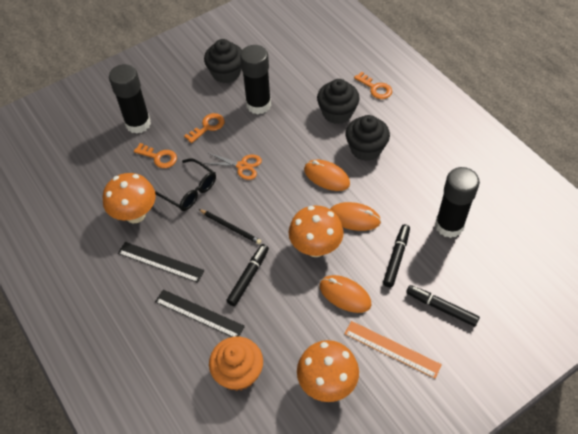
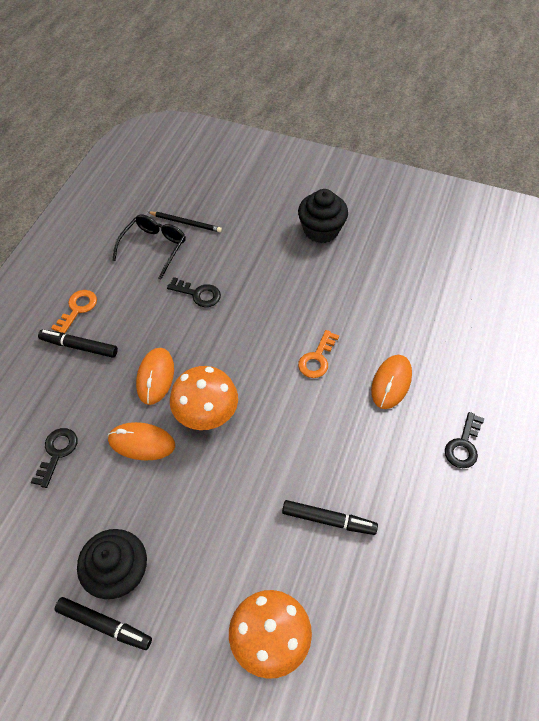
black cupcake: 3 -> 2
black glue stick: 3 -> 0
black key: 0 -> 3
black ruler: 2 -> 0
orange cupcake: 1 -> 0
orange key: 3 -> 2
orange mushroom: 3 -> 2
orange ruler: 1 -> 0
orange scissors: 1 -> 0

